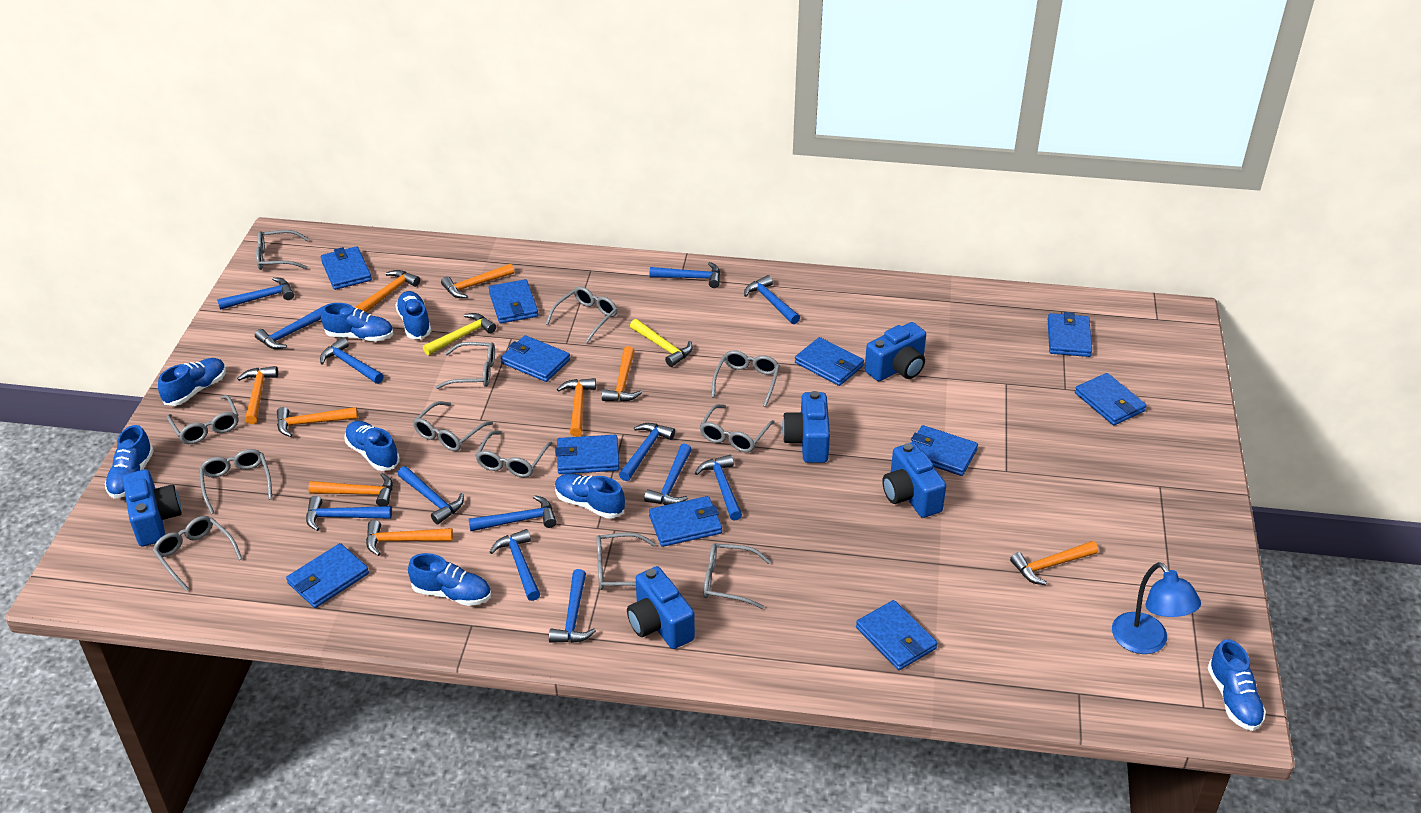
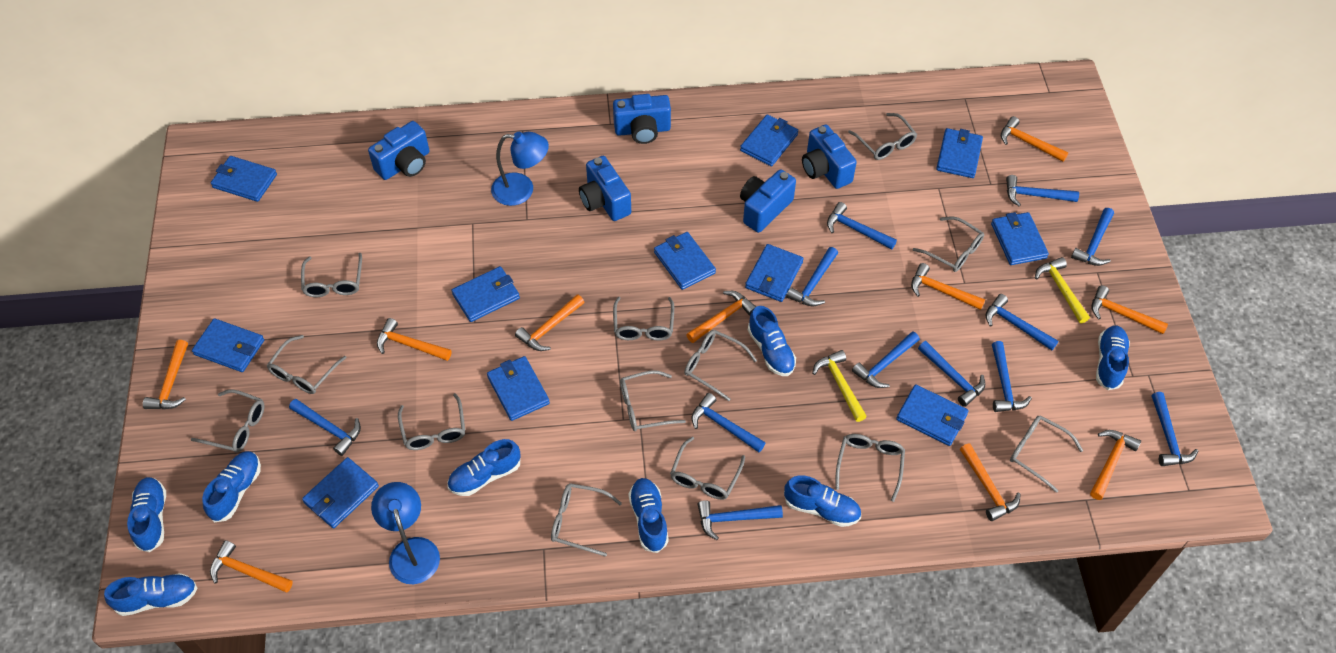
blue hammer: 13 -> 12
blue lamp: 1 -> 2
grey glasses: 12 -> 13
orange hammer: 9 -> 10

